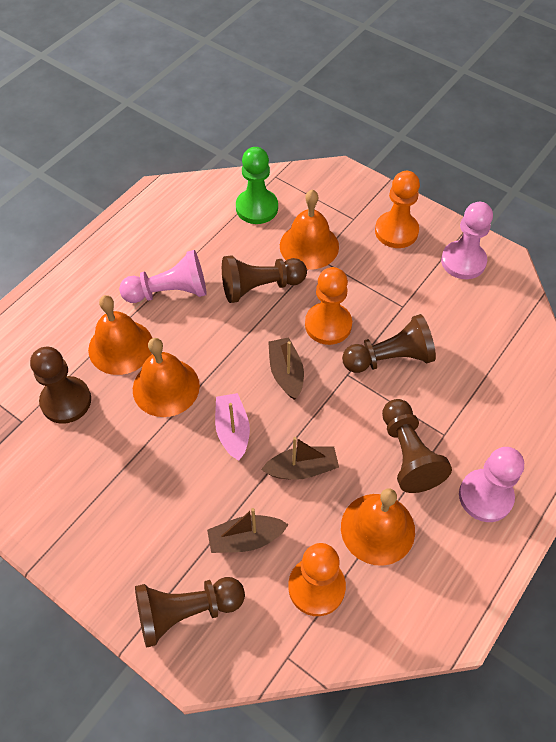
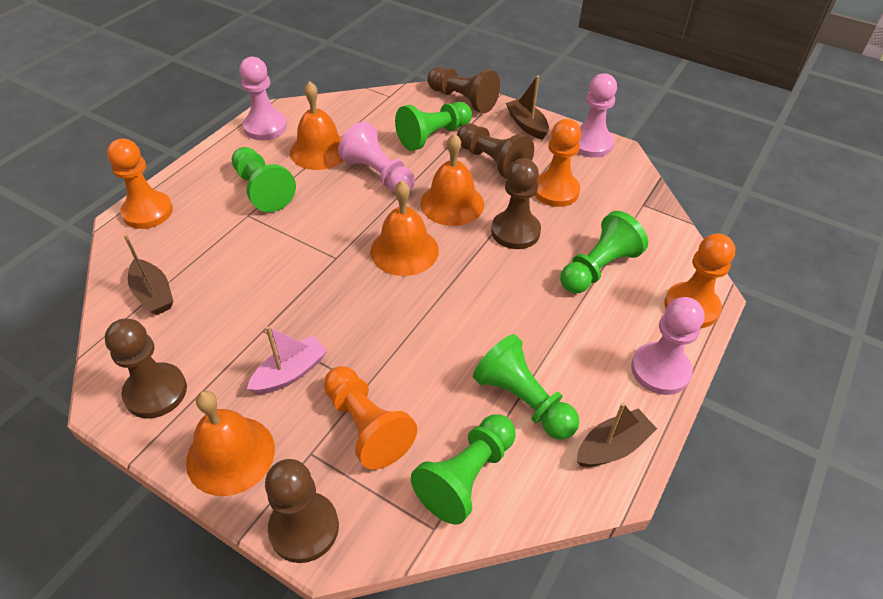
green pawn: 1 -> 5
orange pawn: 3 -> 4
pink pawn: 3 -> 4

